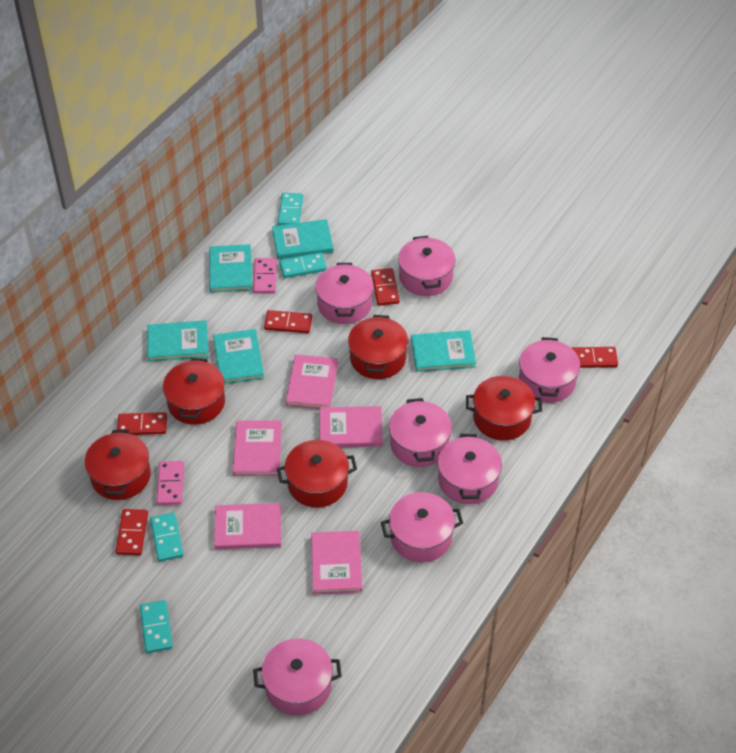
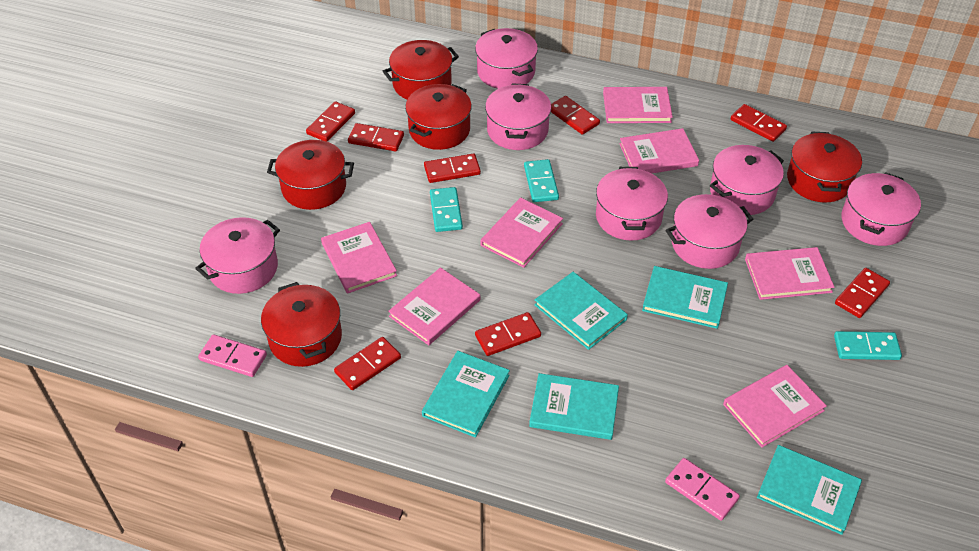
pink book: 5 -> 7
red domino: 5 -> 8
turquoise domino: 4 -> 3

